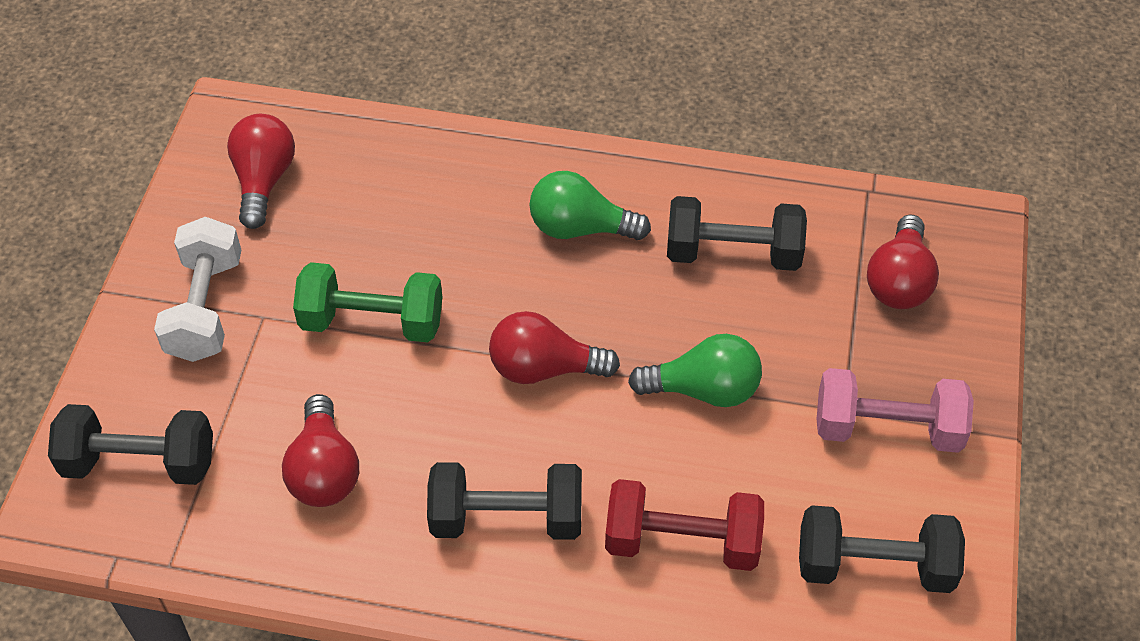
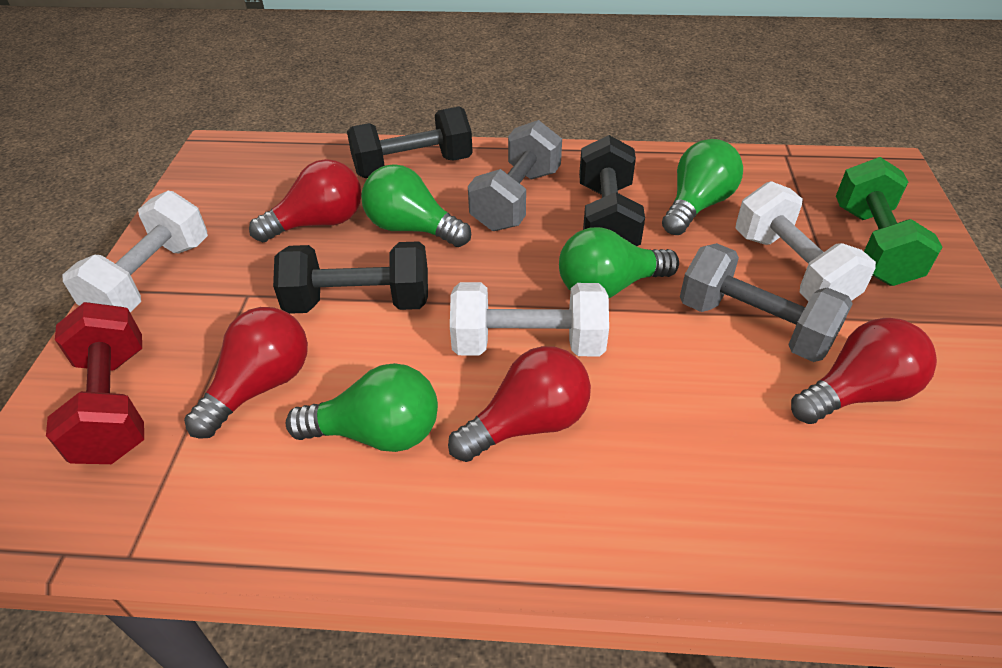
black dumbbell: 4 -> 3
green light bulb: 2 -> 4
grey dumbbell: 0 -> 2
pink dumbbell: 1 -> 0
white dumbbell: 1 -> 3

